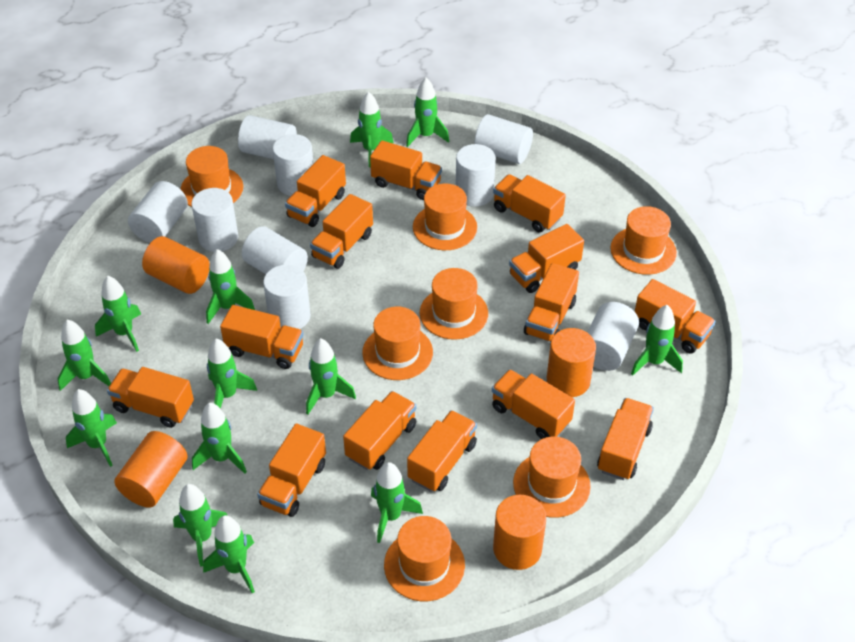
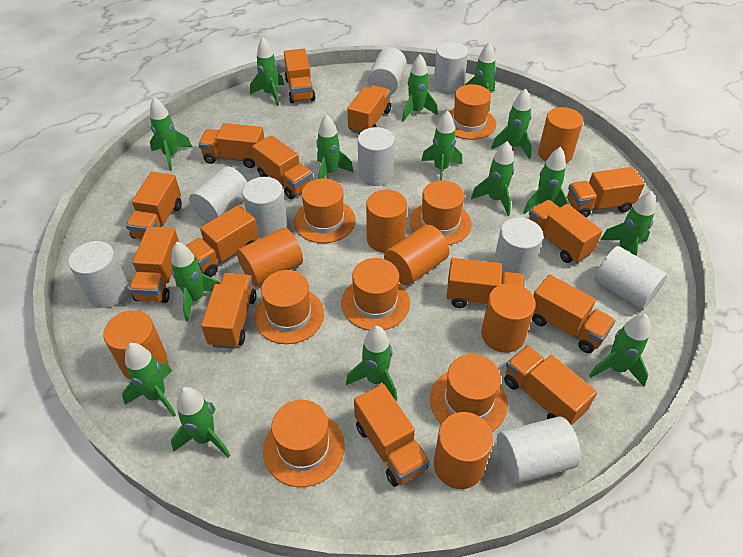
green rocket: 13 -> 15
orange cylinder: 4 -> 7

